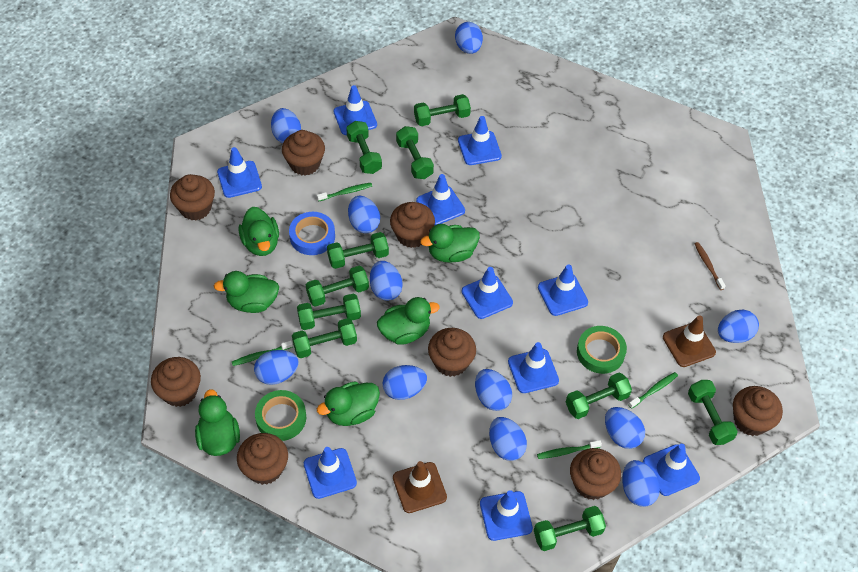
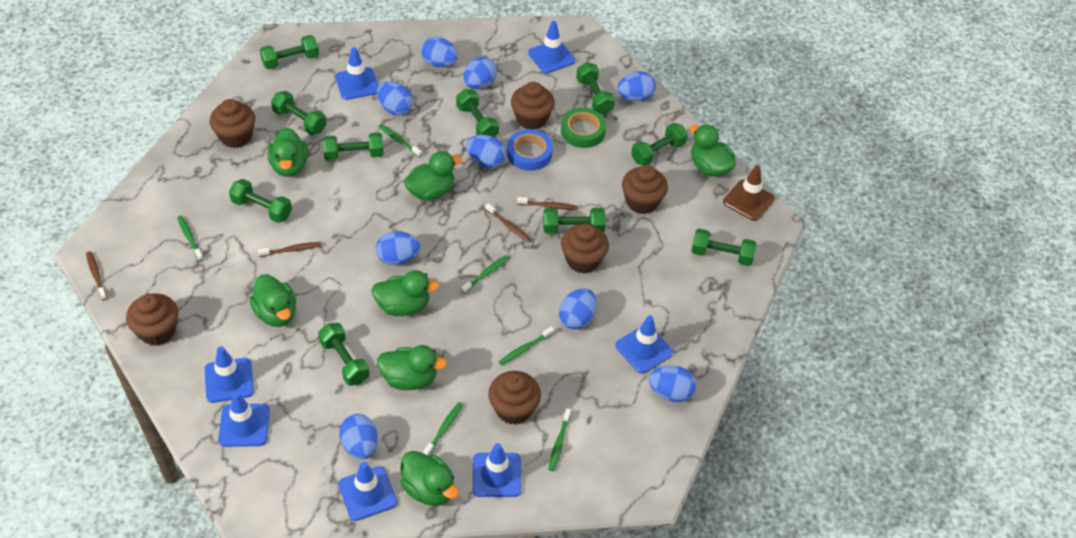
blue egg: 11 -> 9
blue traffic cone: 10 -> 7
brown cupcake: 8 -> 6
brown toothbrush: 1 -> 4
brown traffic cone: 2 -> 1
green duck: 6 -> 7
green tape: 2 -> 1
green toothbrush: 4 -> 6

